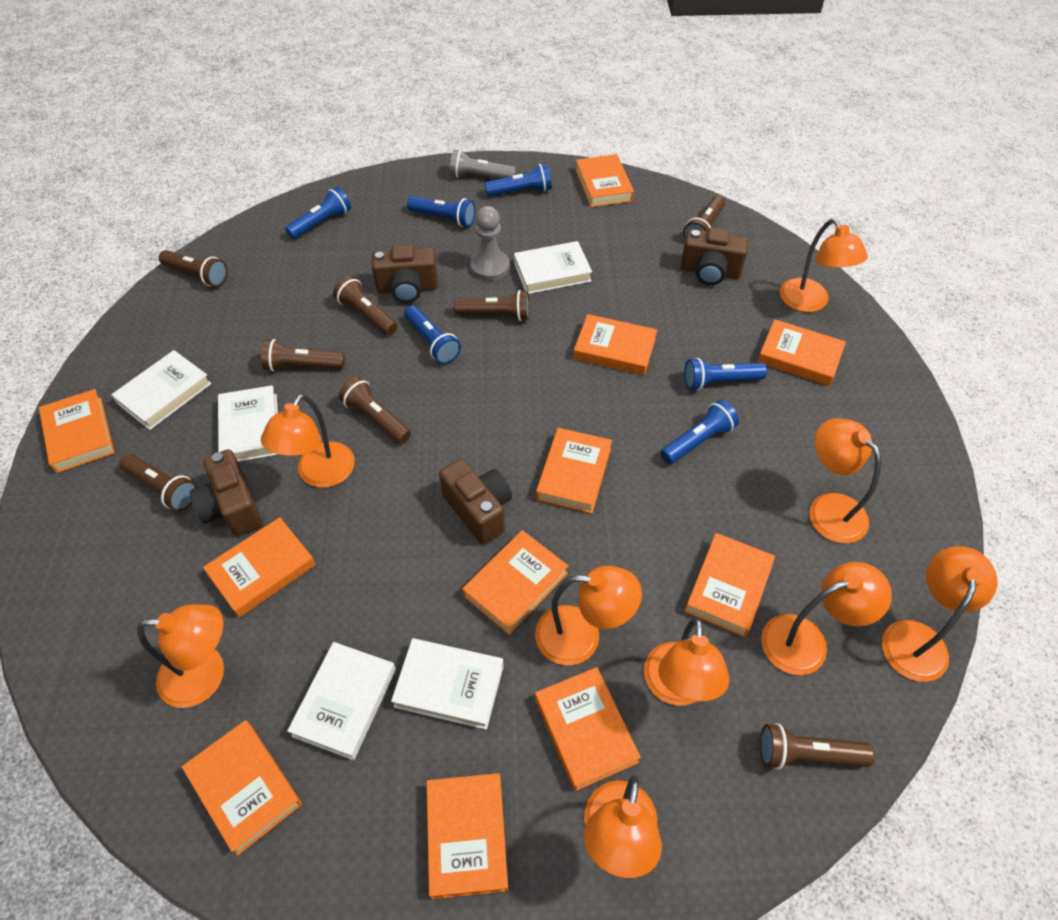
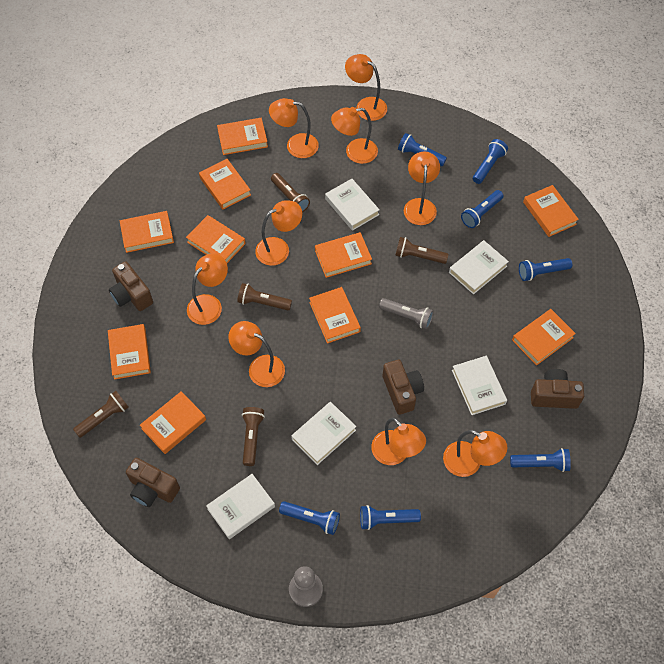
blue flashlight: 6 -> 7
brown flashlight: 8 -> 5
orange book: 11 -> 10

